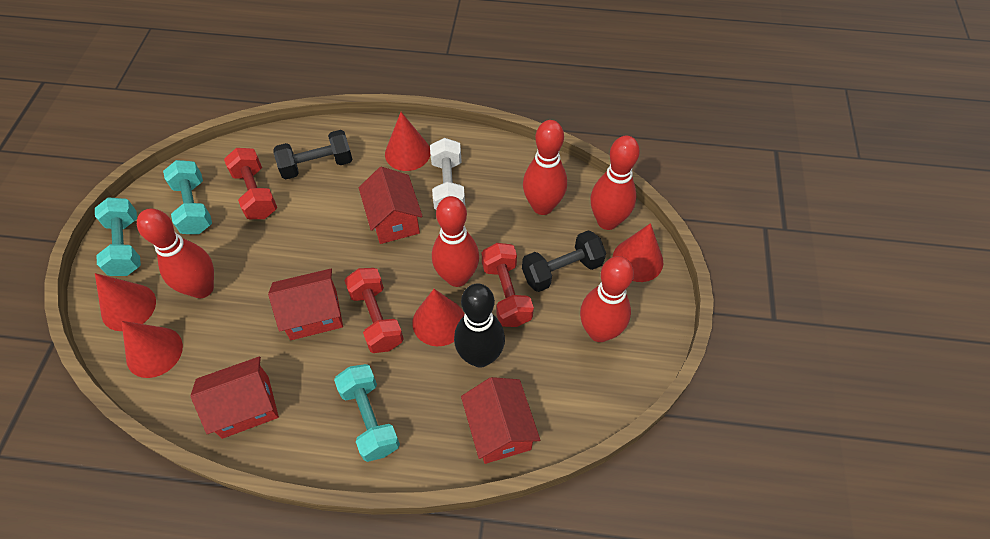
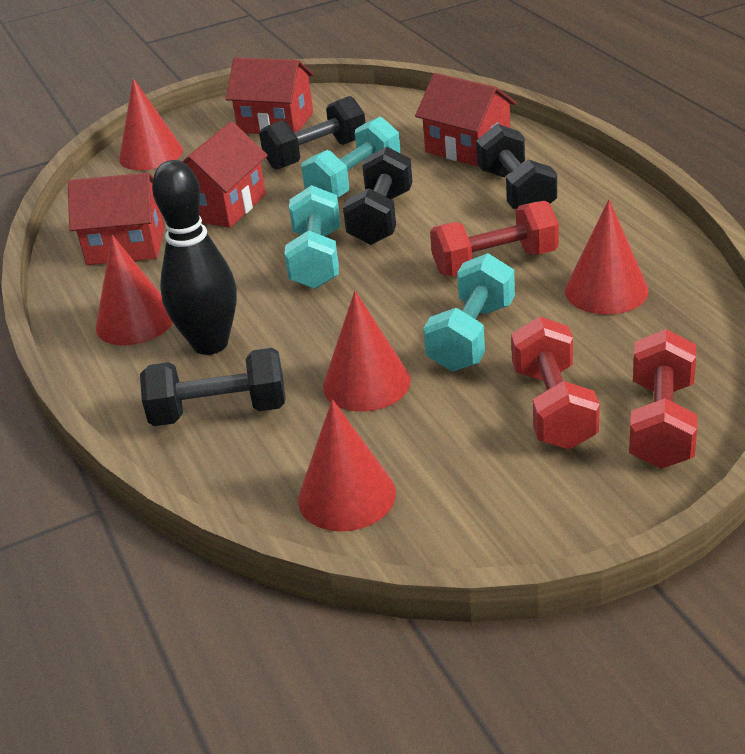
black dumbbell: 2 -> 4
red bowling pin: 5 -> 0
white dumbbell: 1 -> 0

